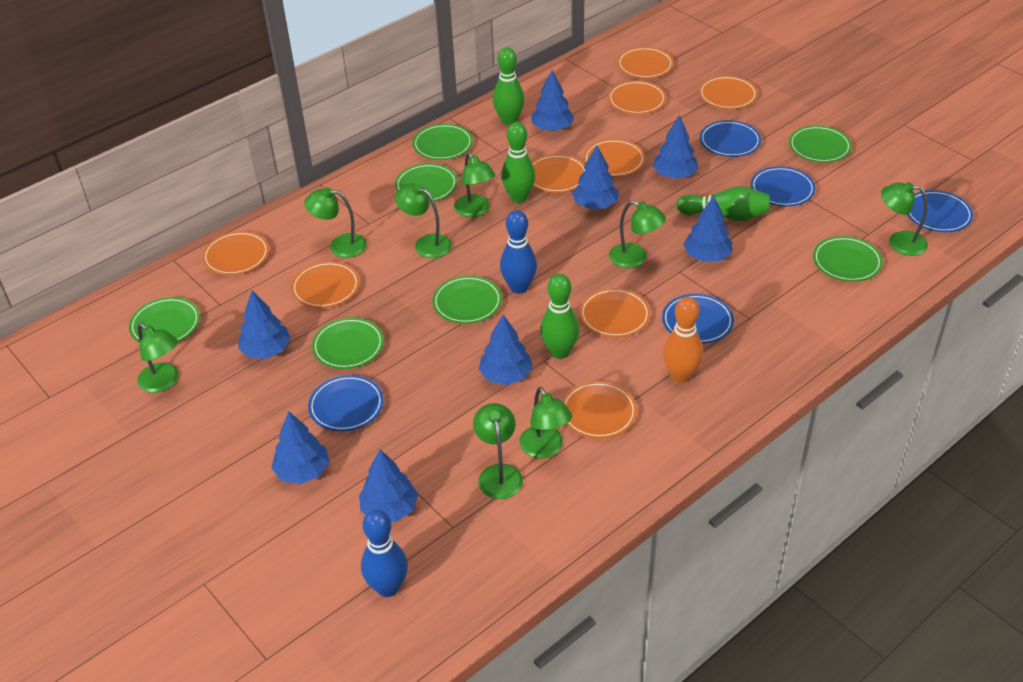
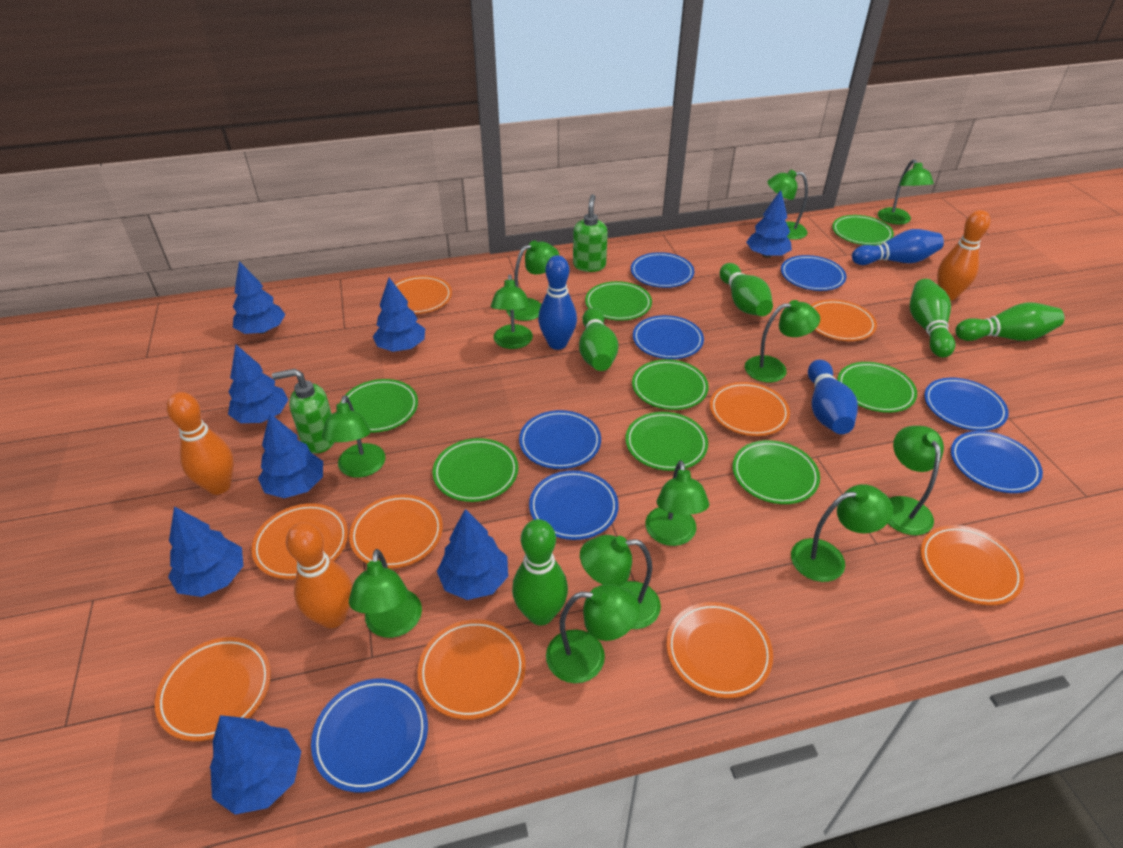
blue bowling pin: 2 -> 3
blue plate: 5 -> 8
green bowling pin: 4 -> 5
green lamp: 8 -> 12
green plate: 7 -> 8
green soap dispenser: 0 -> 2
orange bowling pin: 1 -> 3

